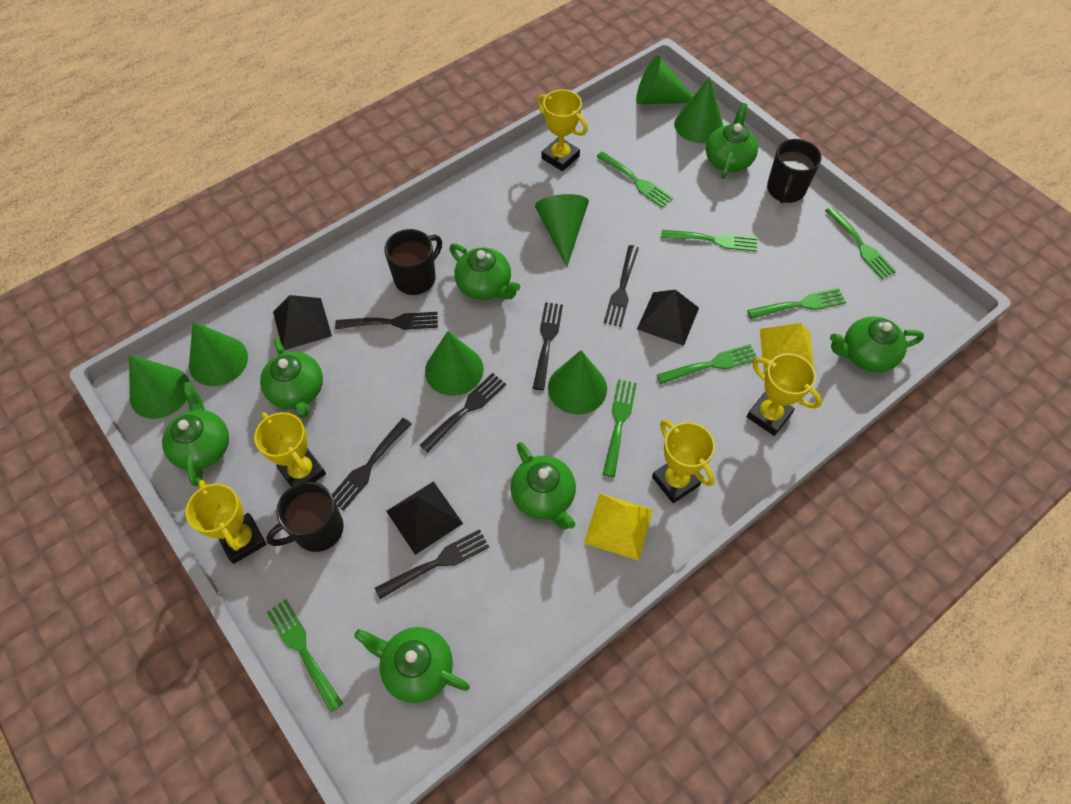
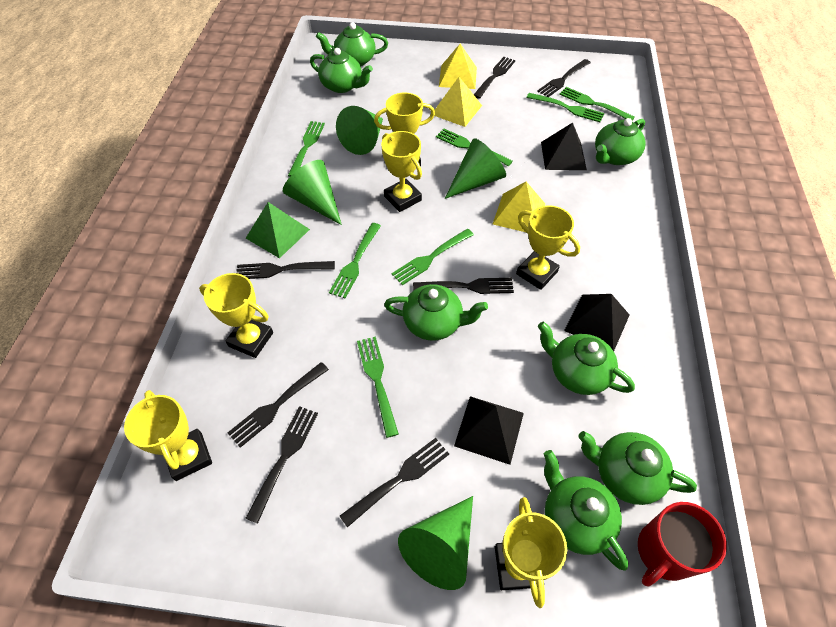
black fork: 6 -> 7
black mug: 3 -> 0
green cone: 7 -> 4
green pyramid: 0 -> 1
red mug: 0 -> 1
yellow pyramid: 2 -> 3
yellow trophy: 5 -> 6

